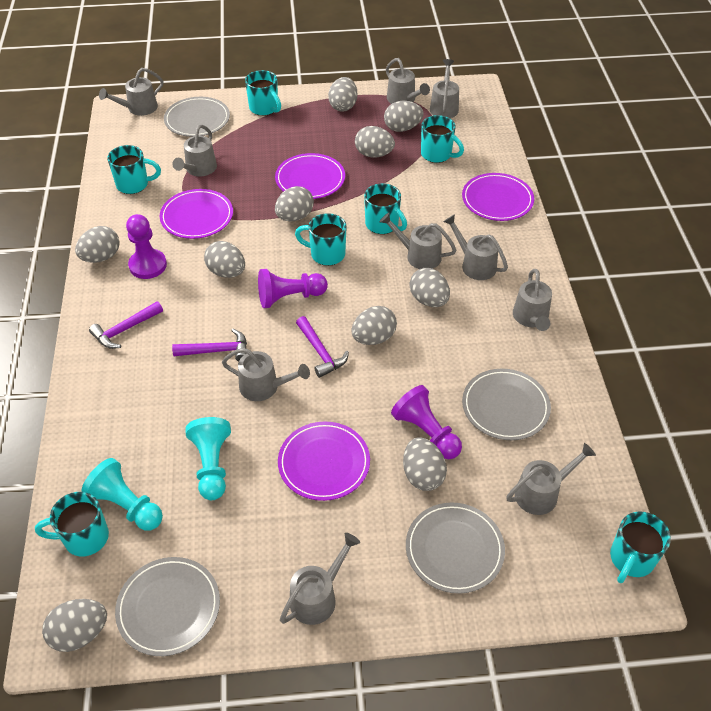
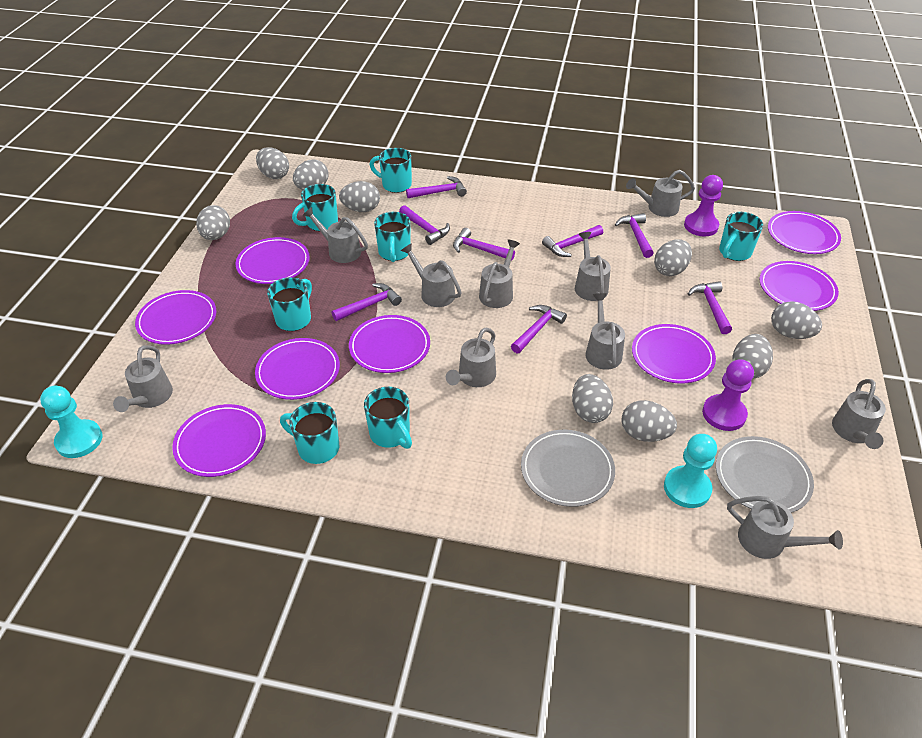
grey egg: 10 -> 9
grey plate: 4 -> 2
purple hammer: 3 -> 8
purple pawn: 3 -> 2
purple plate: 4 -> 8

